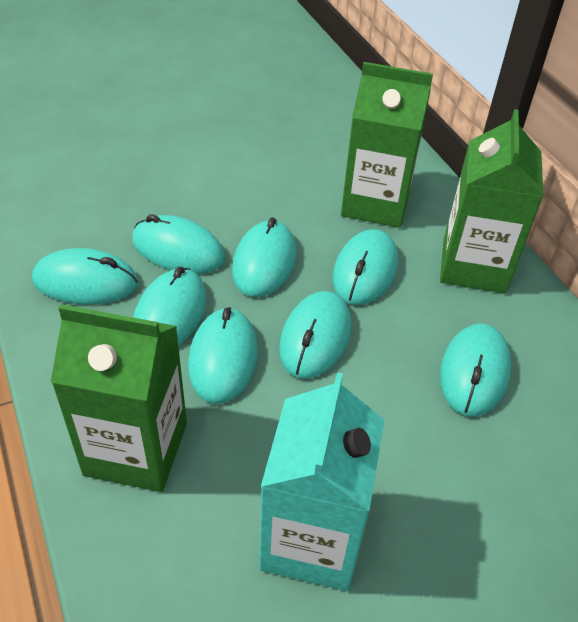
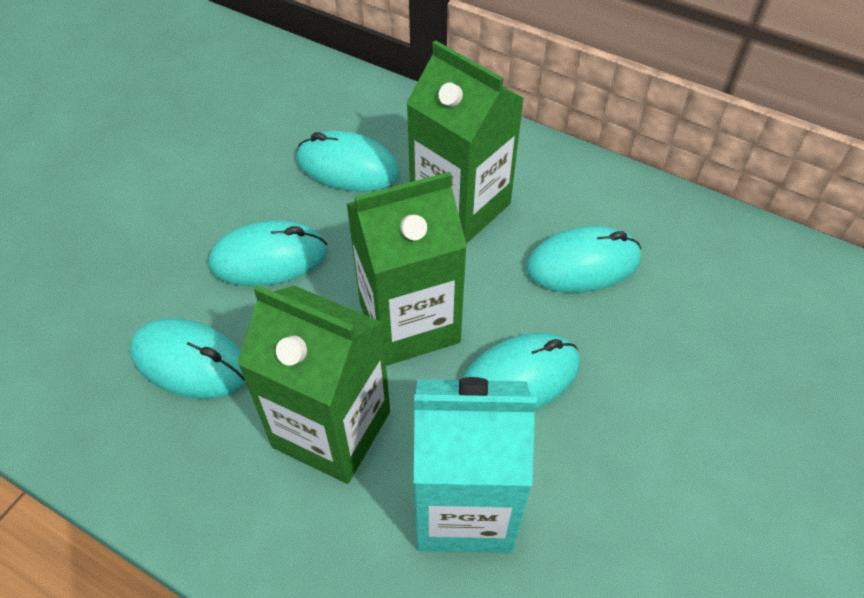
turquoise mouse: 8 -> 5

